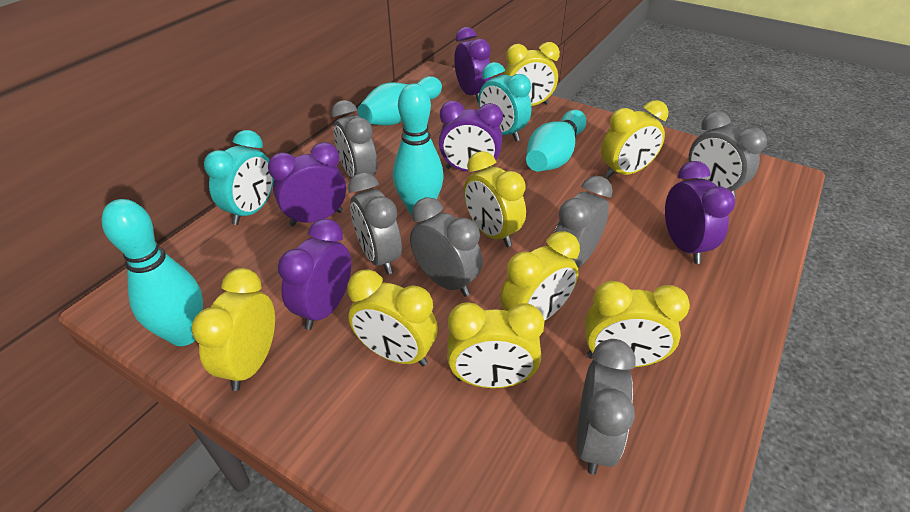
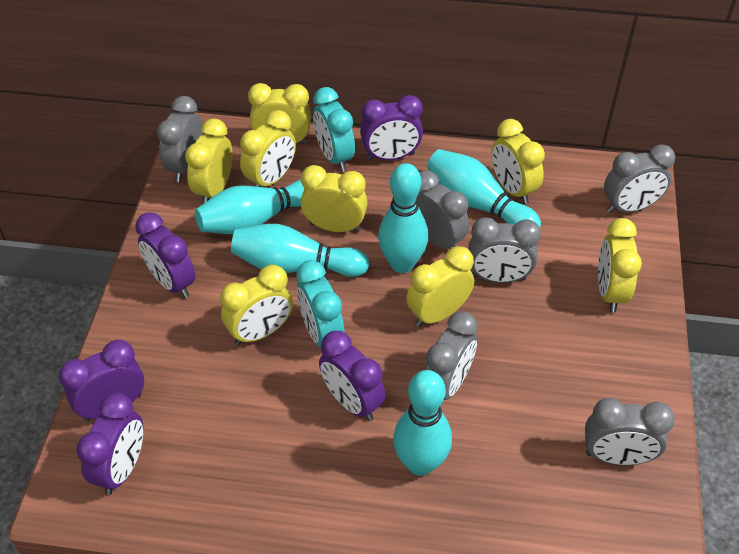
turquoise bowling pin: 4 -> 5

